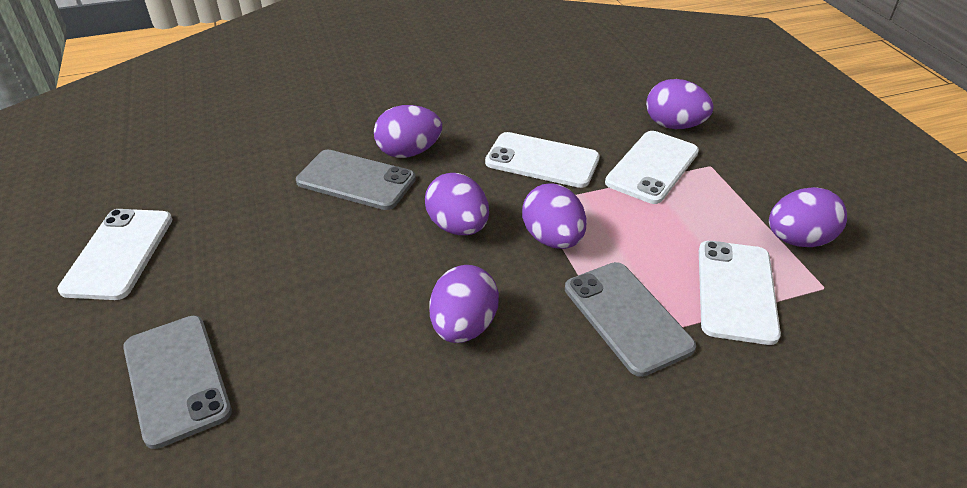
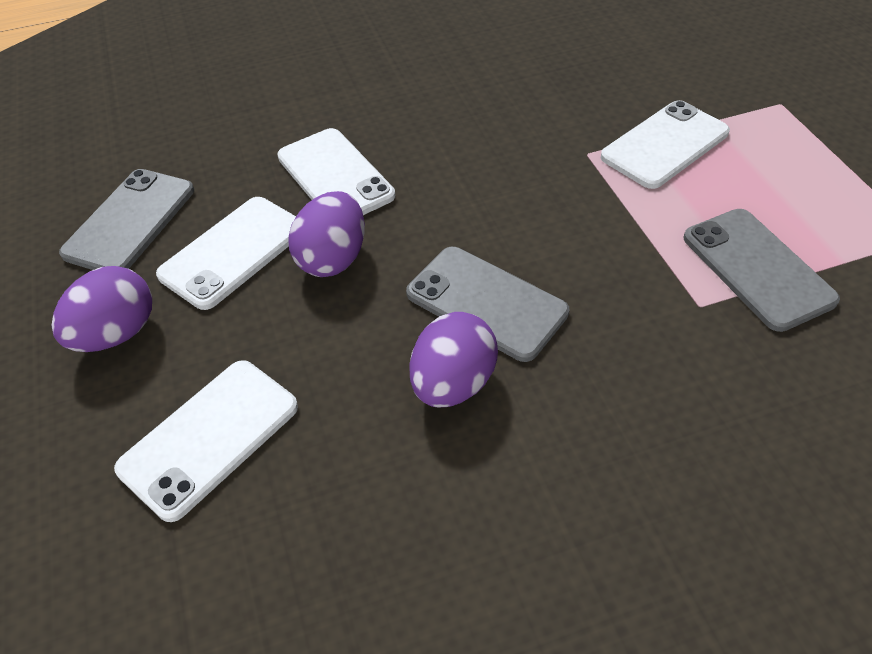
purple egg: 6 -> 3

